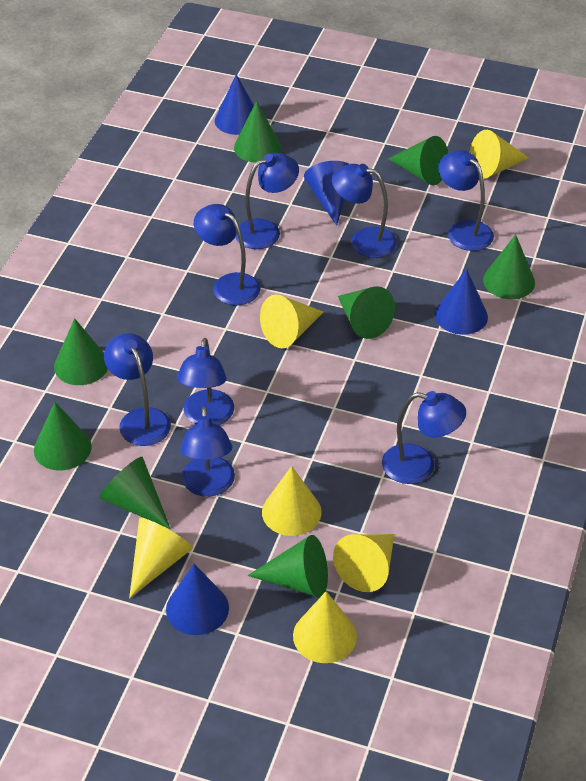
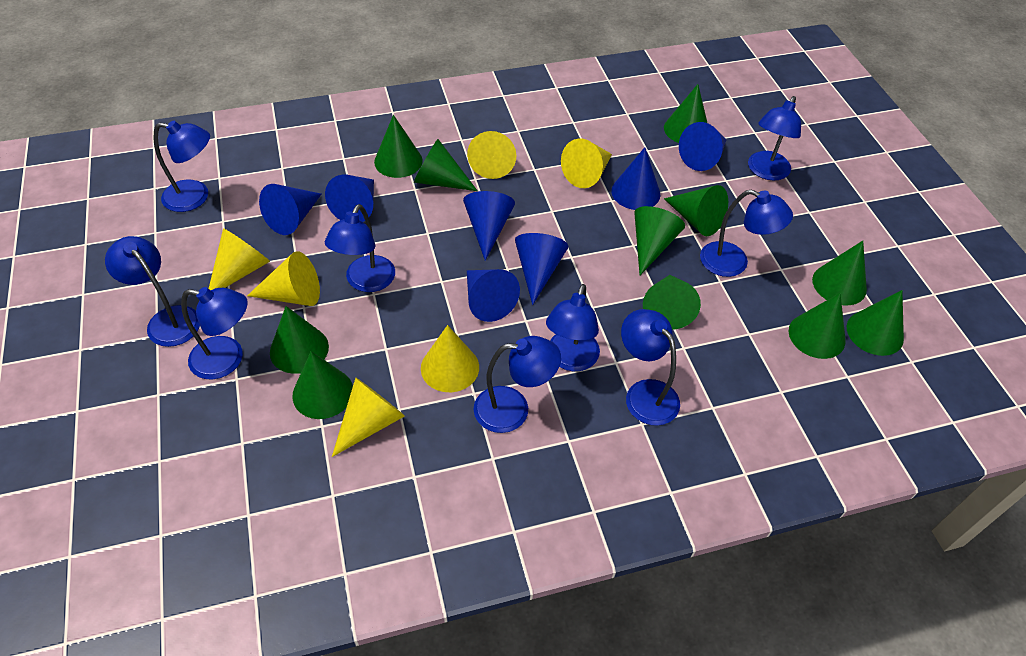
blue cone: 4 -> 7
blue lamp: 8 -> 9
green cone: 8 -> 11

